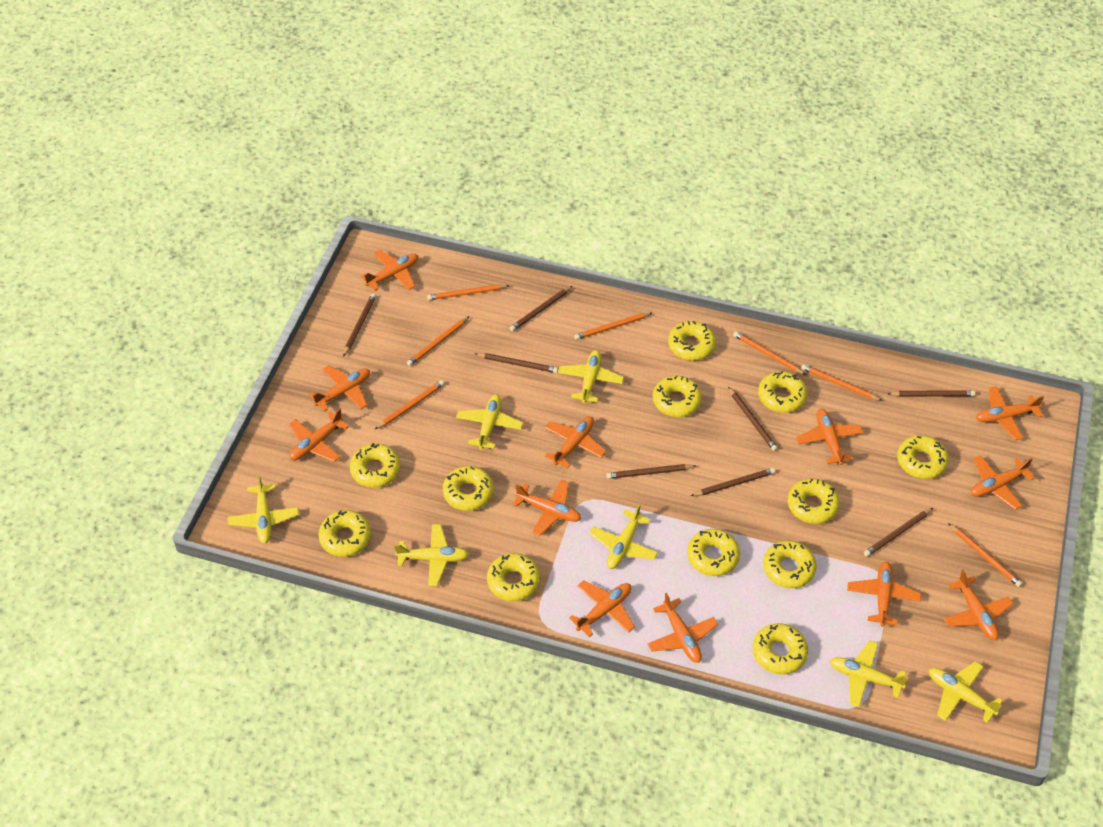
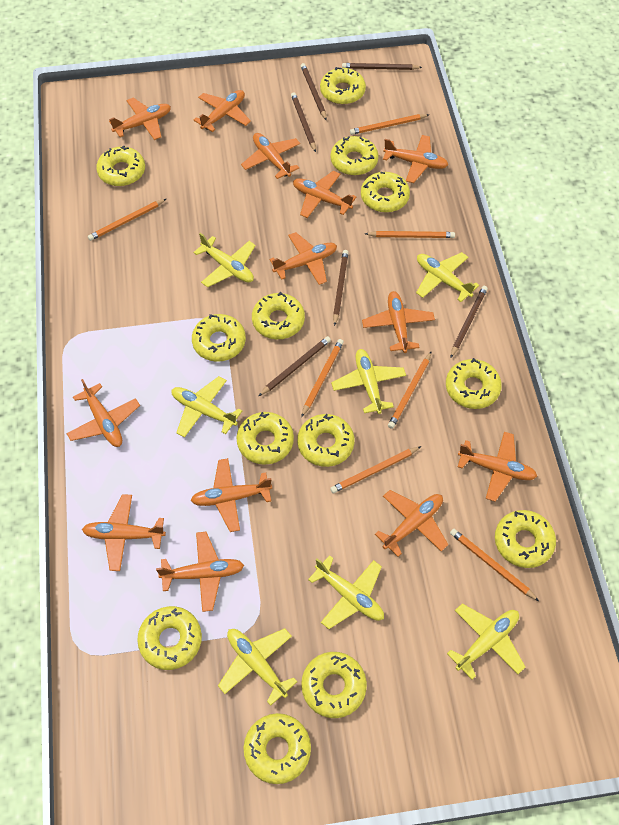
brown pencil: 8 -> 6
orange plane: 12 -> 13
yellow donut: 12 -> 13

